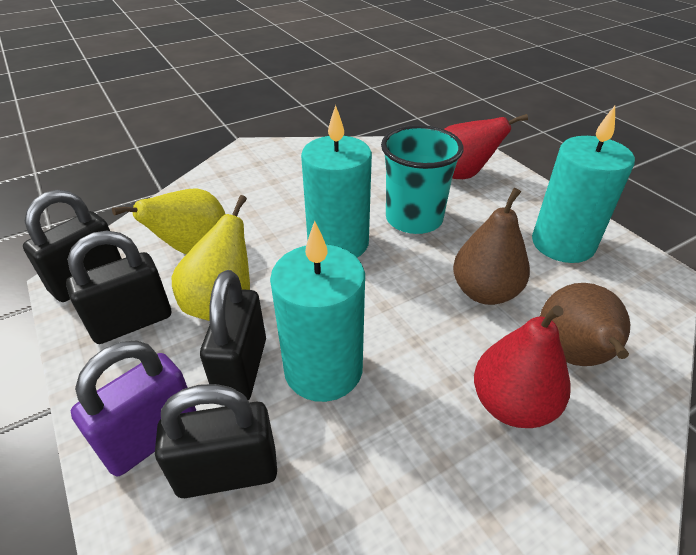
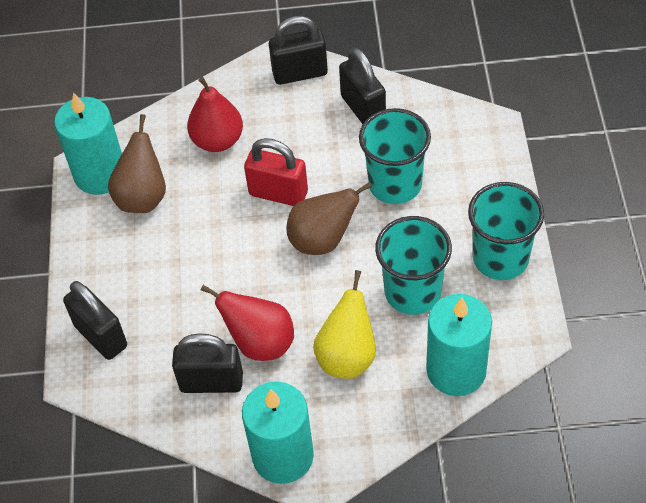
purple padlock: 1 -> 0
red padlock: 0 -> 1
turquoise cup: 1 -> 3
yellow pear: 2 -> 1

